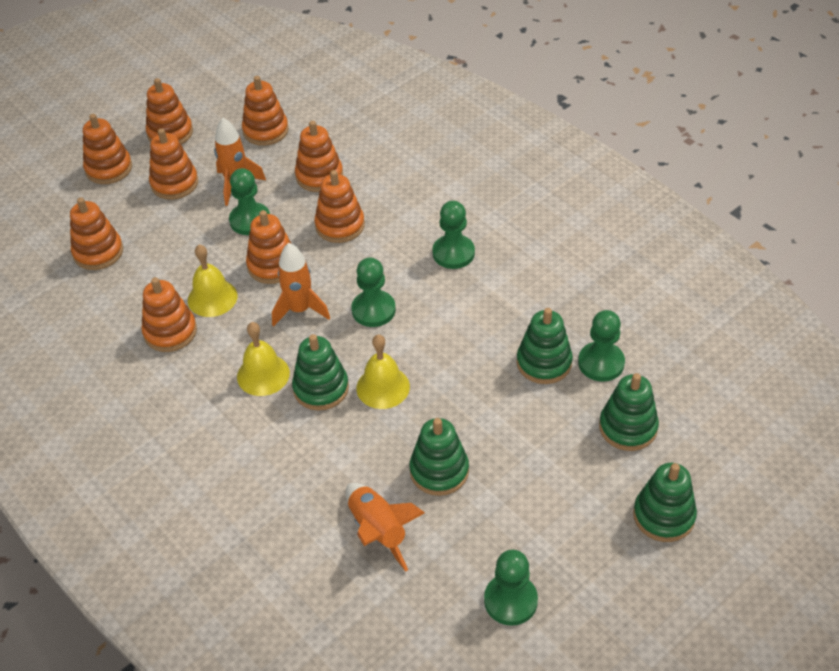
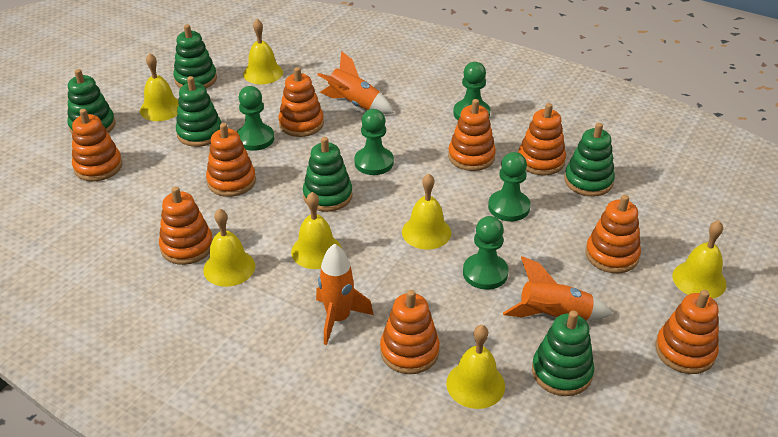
green stacking toy: 5 -> 6
yellow bell: 3 -> 7

